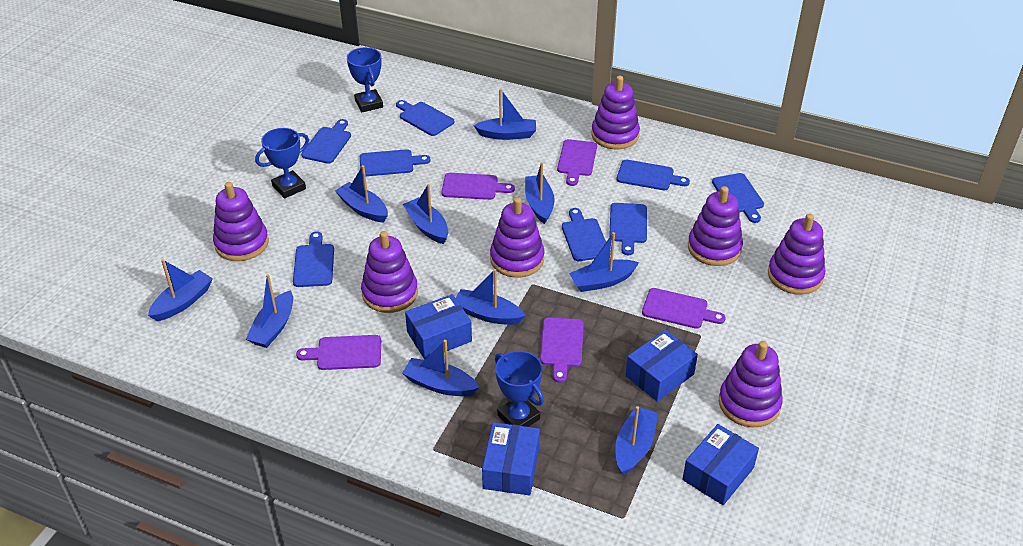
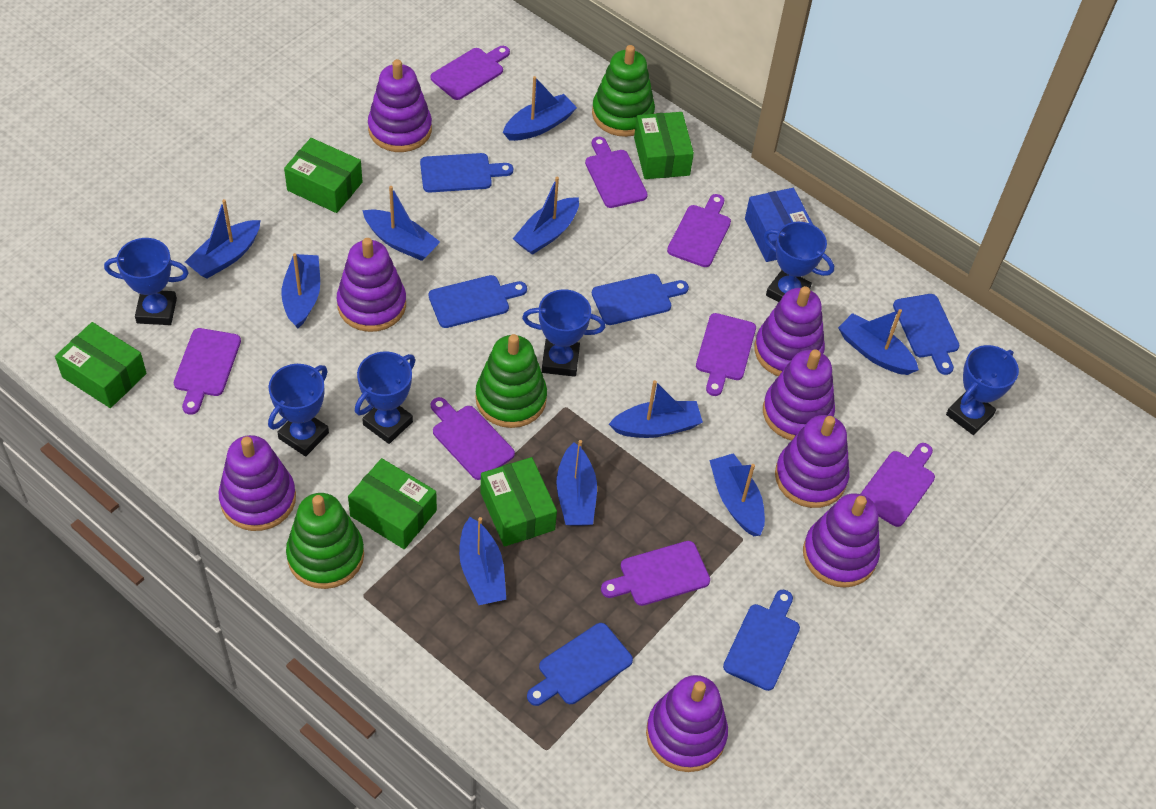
blue box: 4 -> 1
blue cutting board: 8 -> 6
blue trophy: 3 -> 6
green box: 0 -> 5
green stacking toy: 0 -> 3
purple cutting board: 5 -> 8
purple stacking toy: 7 -> 8

